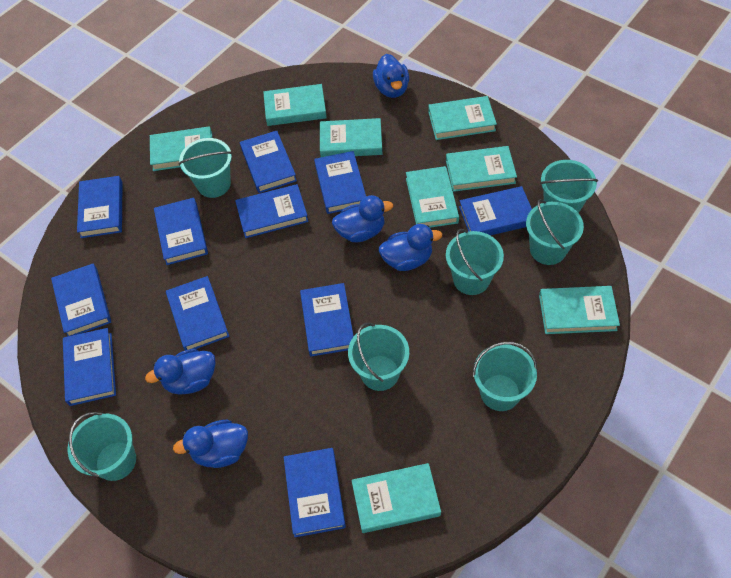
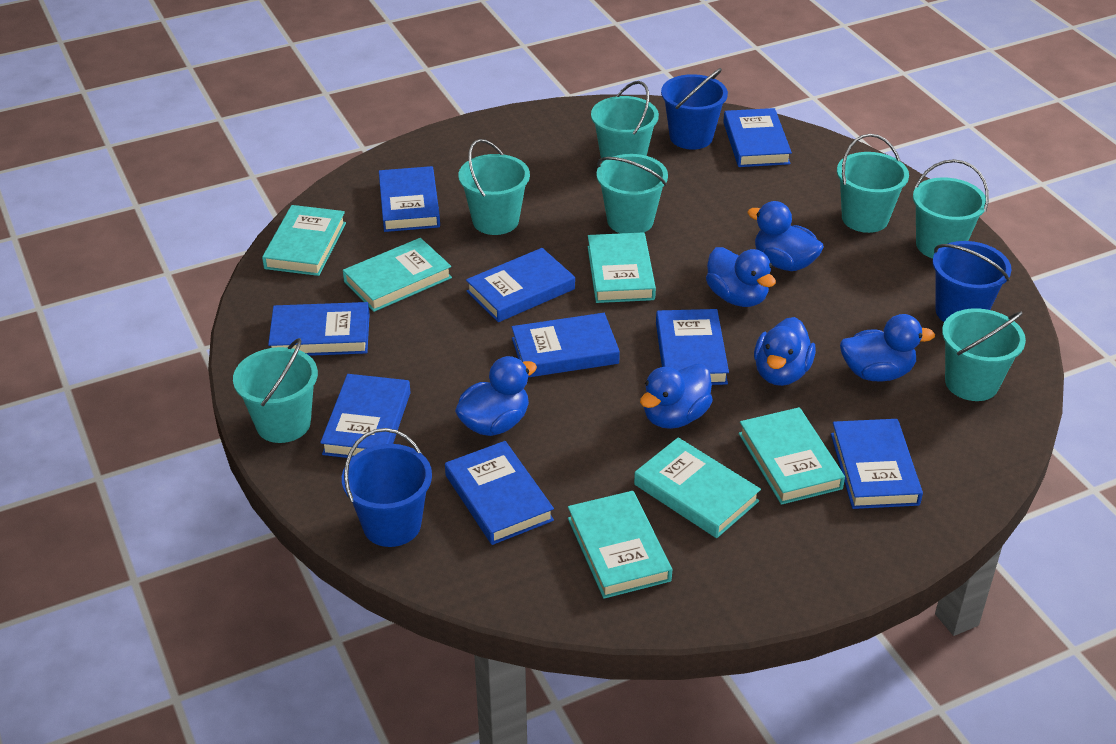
blue book: 11 -> 9
blue bucket: 0 -> 3
blue duck: 5 -> 6
turquoise book: 8 -> 6

